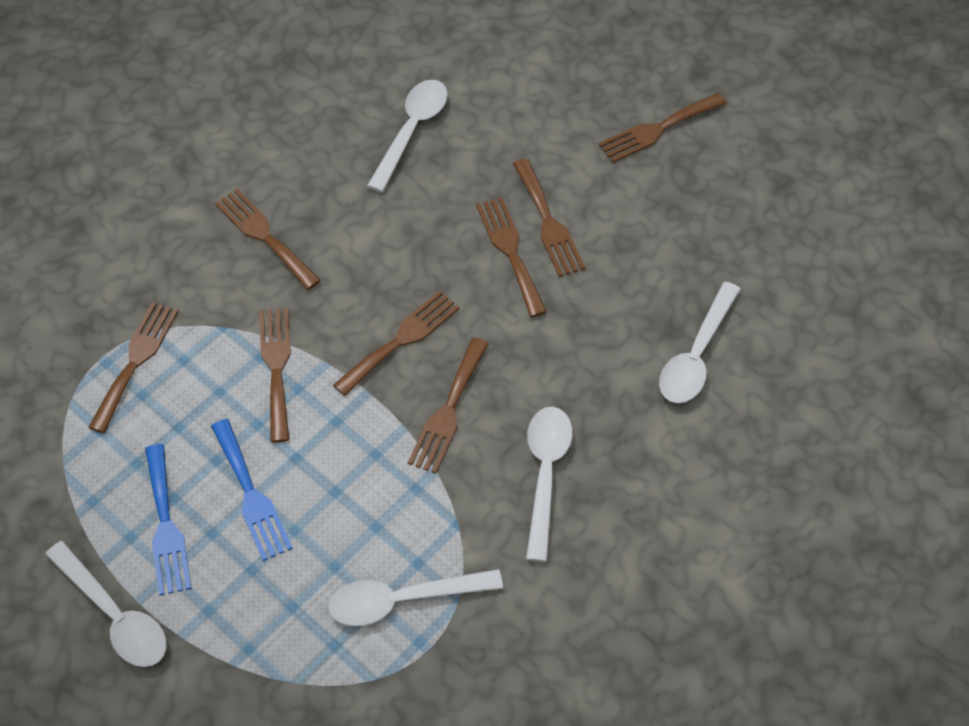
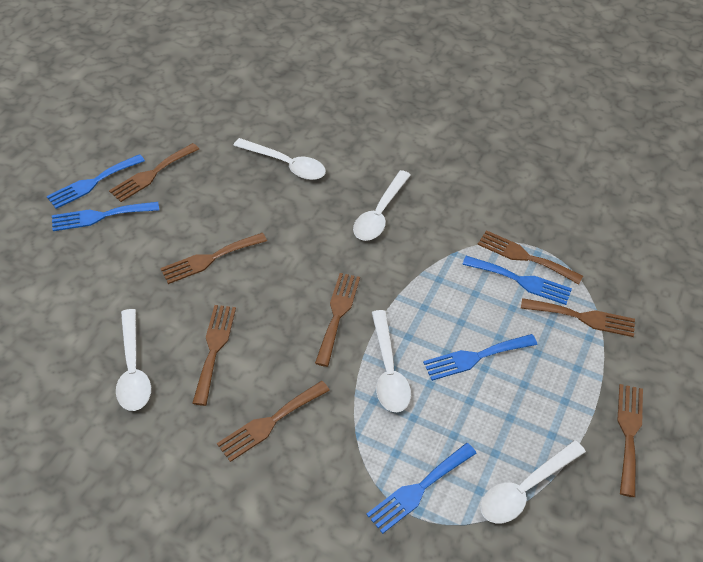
blue fork: 2 -> 5

